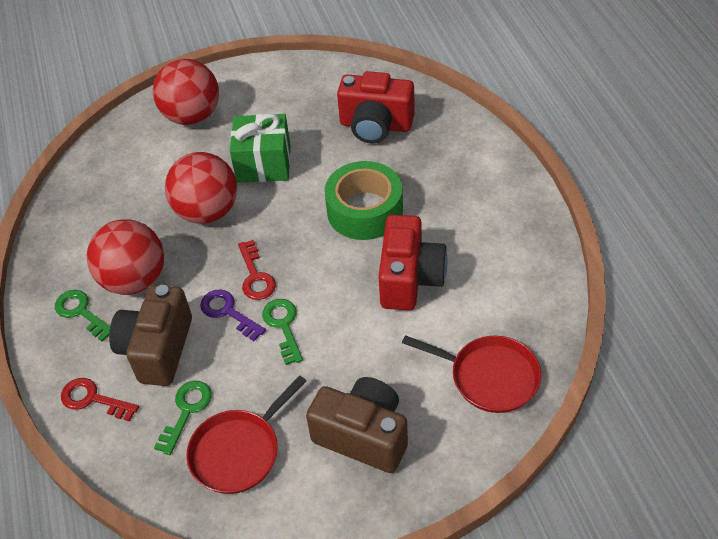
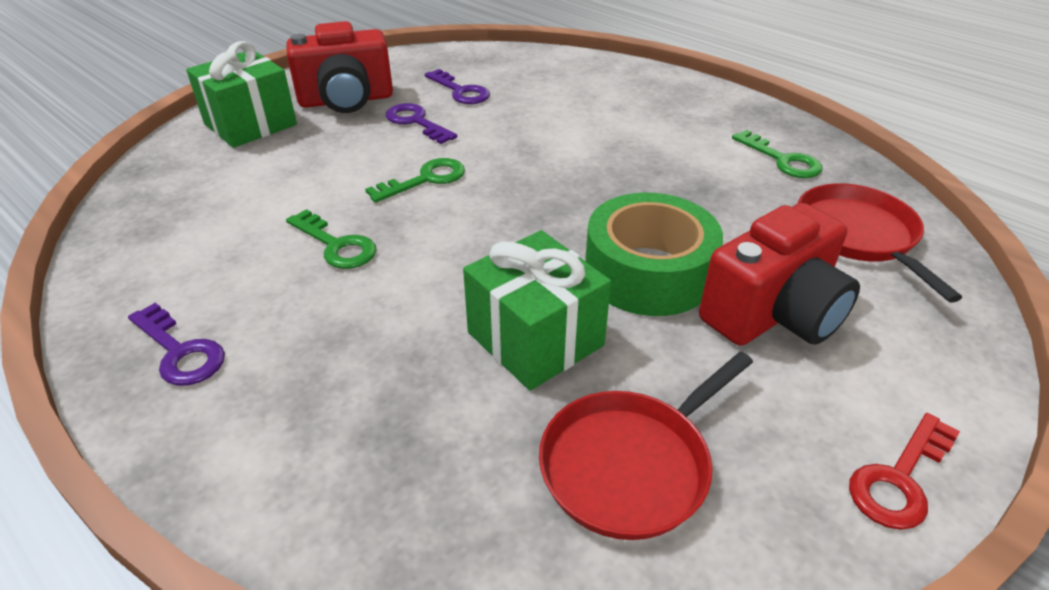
brown camera: 2 -> 0
green gift: 1 -> 2
purple key: 1 -> 3
red ball: 3 -> 0
red key: 2 -> 1

